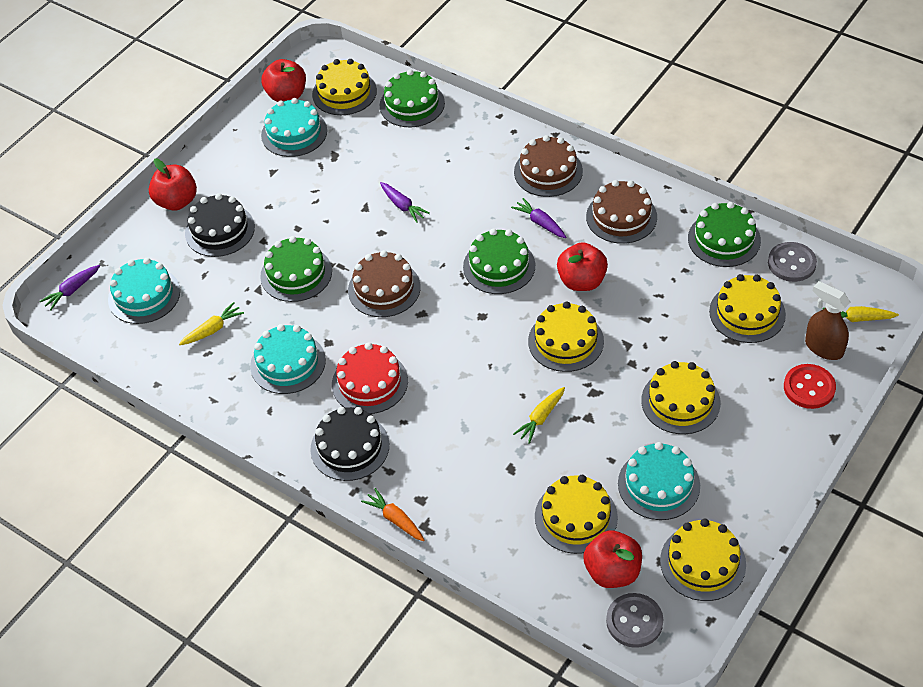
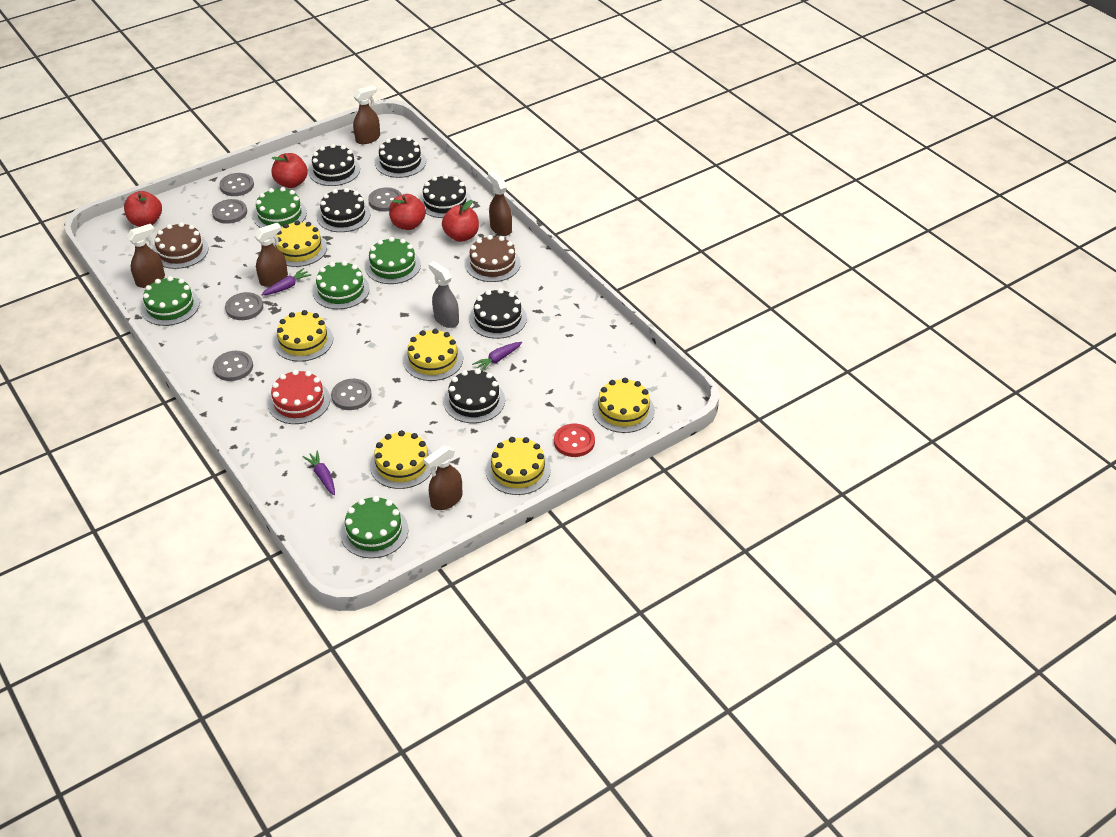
black cake: 2 -> 6
brown cake: 3 -> 2
brown spray bottle: 1 -> 5
green cake: 4 -> 5
grey button: 2 -> 6
grey spray bottle: 0 -> 1
orange carrot: 1 -> 0
turquoise cake: 4 -> 0
yellow carrot: 3 -> 0

